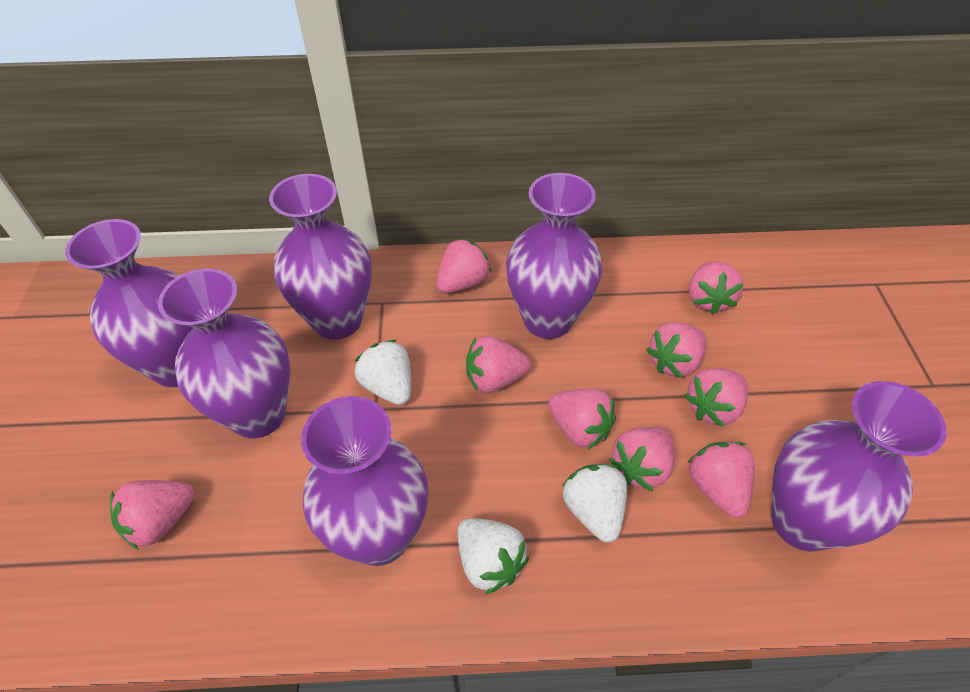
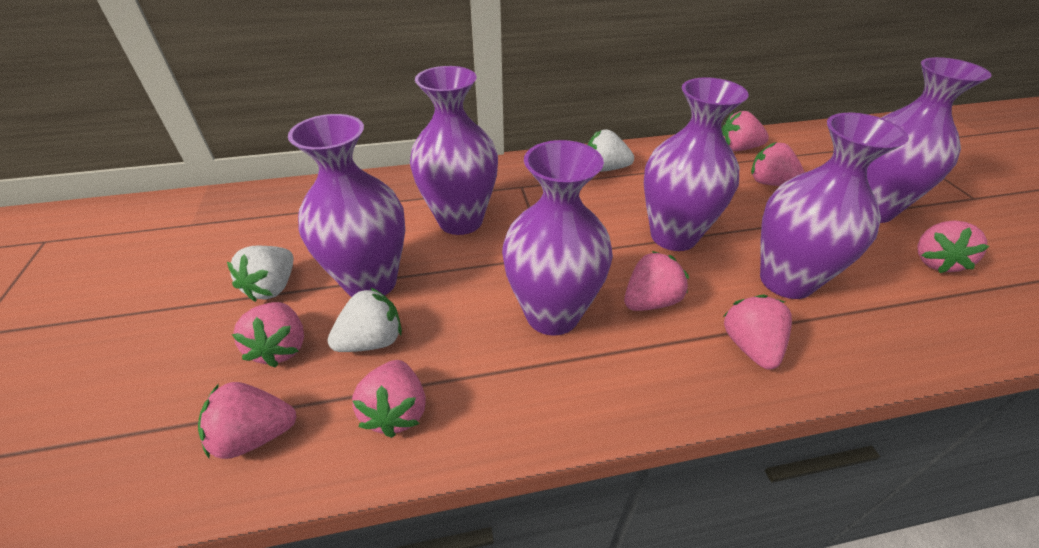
pink strawberry: 9 -> 8

